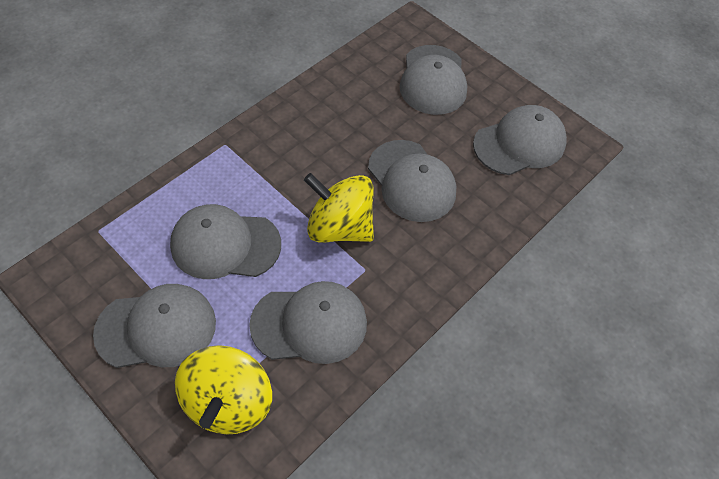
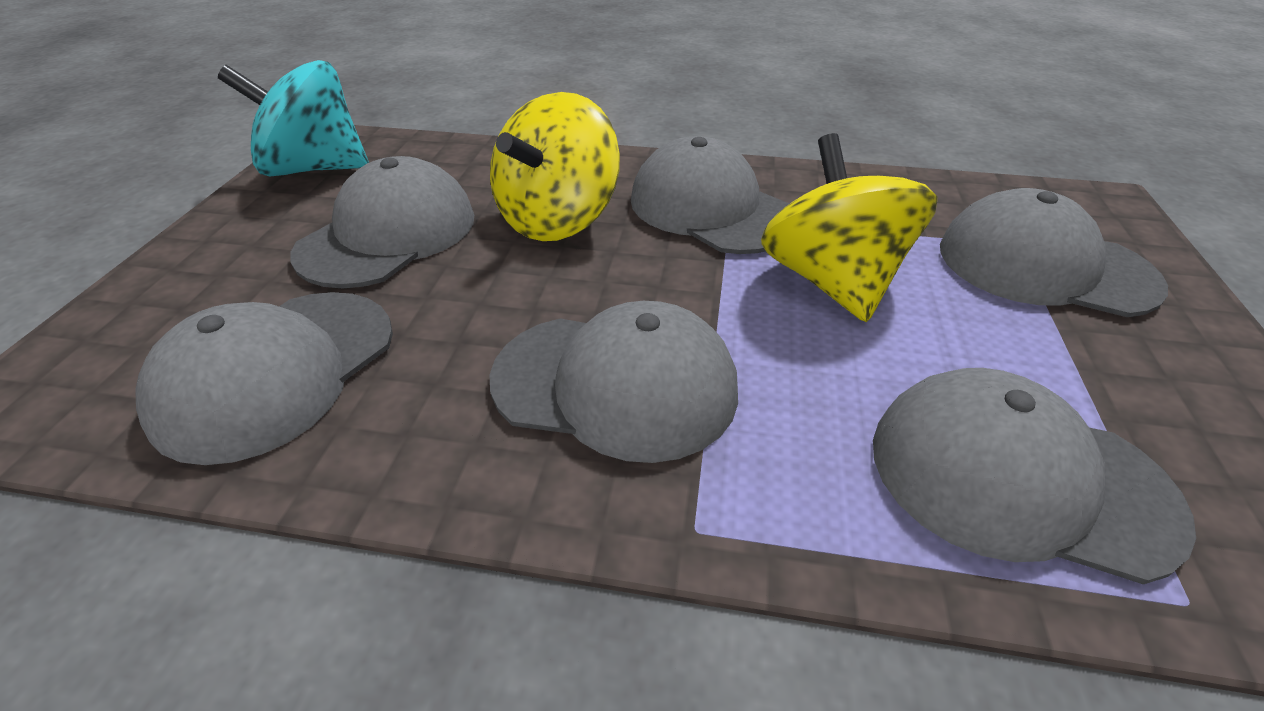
turquoise spinning top: 0 -> 1

